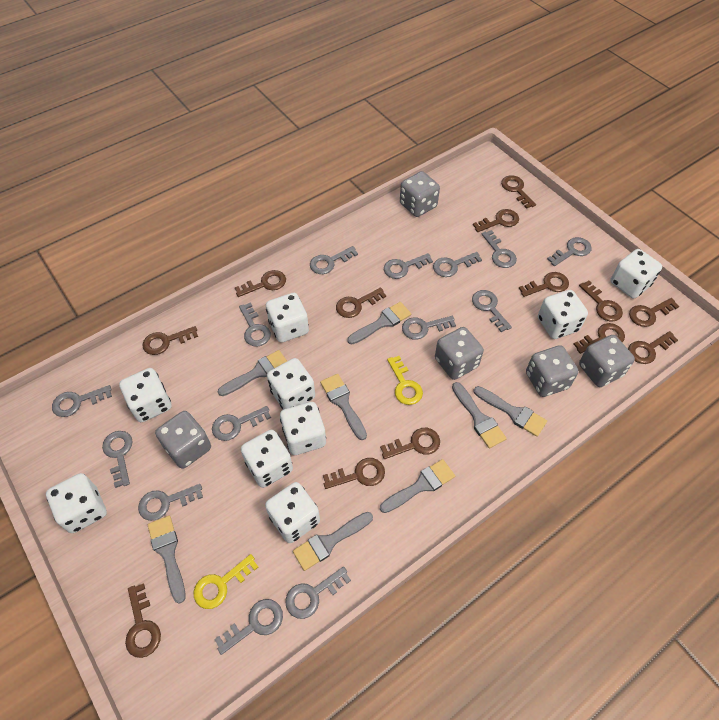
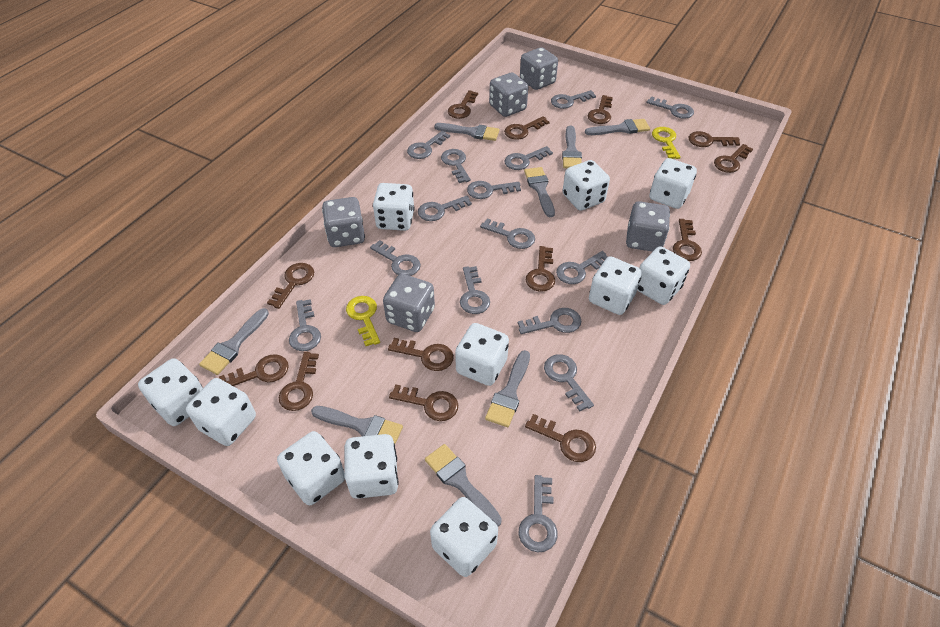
grey key: 14 -> 15
white dice: 9 -> 11

